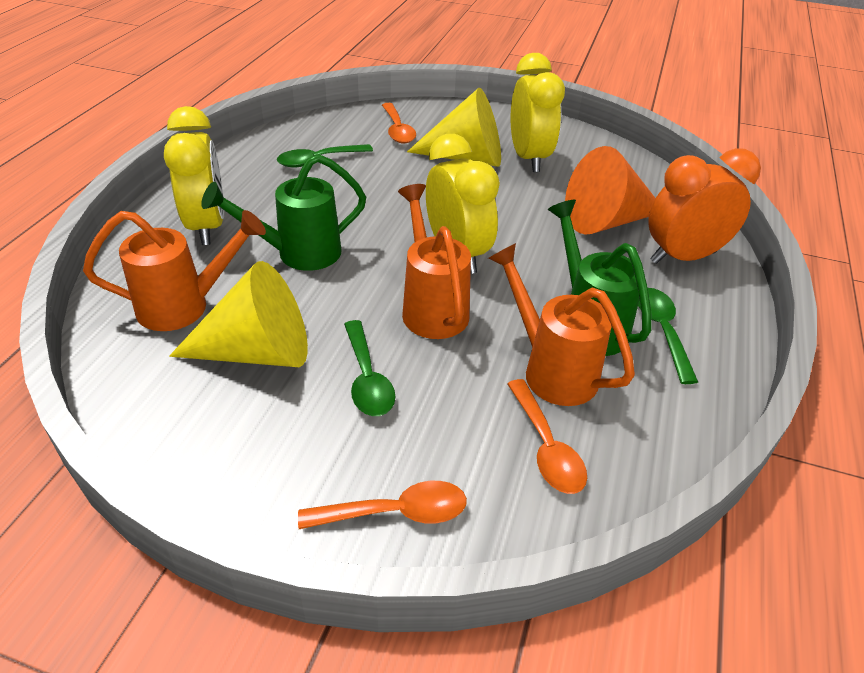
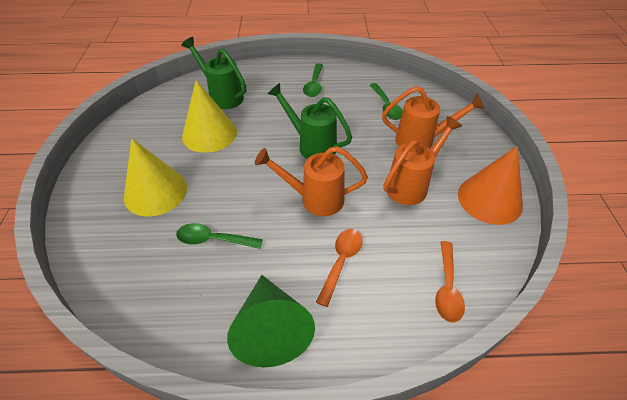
green cone: 0 -> 1
orange clock: 1 -> 0
orange spoon: 3 -> 2
yellow clock: 3 -> 0

